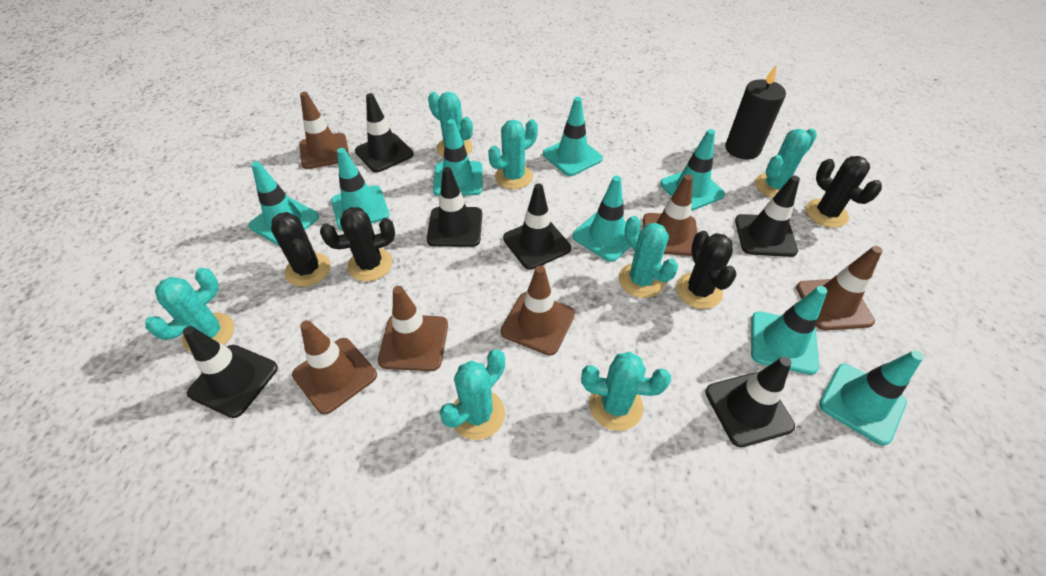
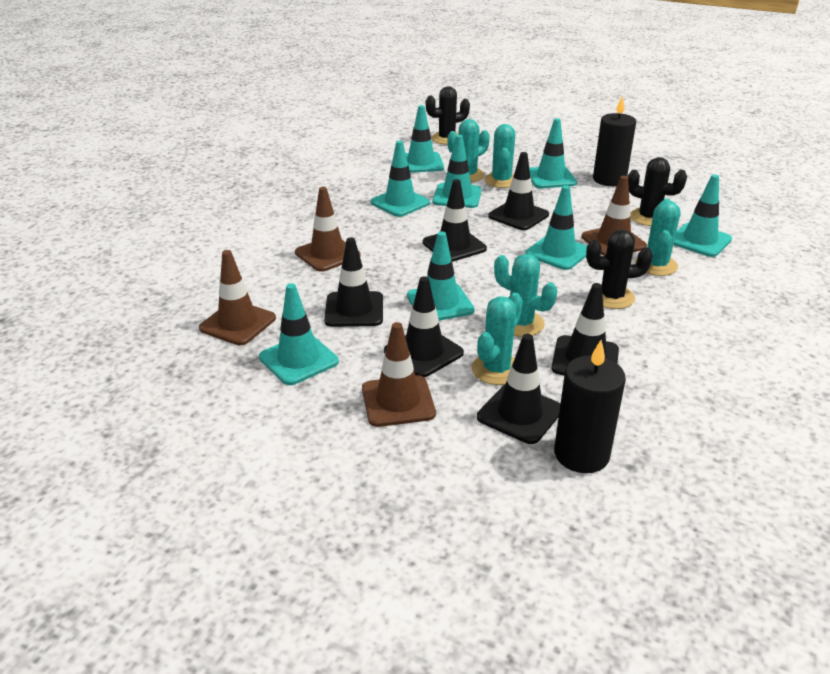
black cactus: 4 -> 3
black candle: 1 -> 2
brown traffic cone: 6 -> 4
turquoise cactus: 7 -> 5

